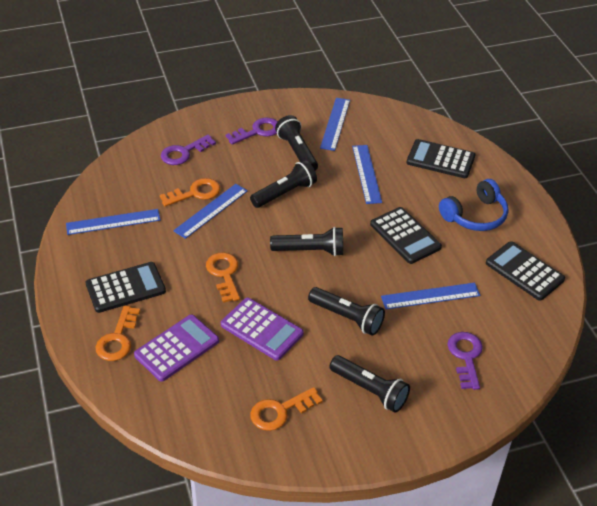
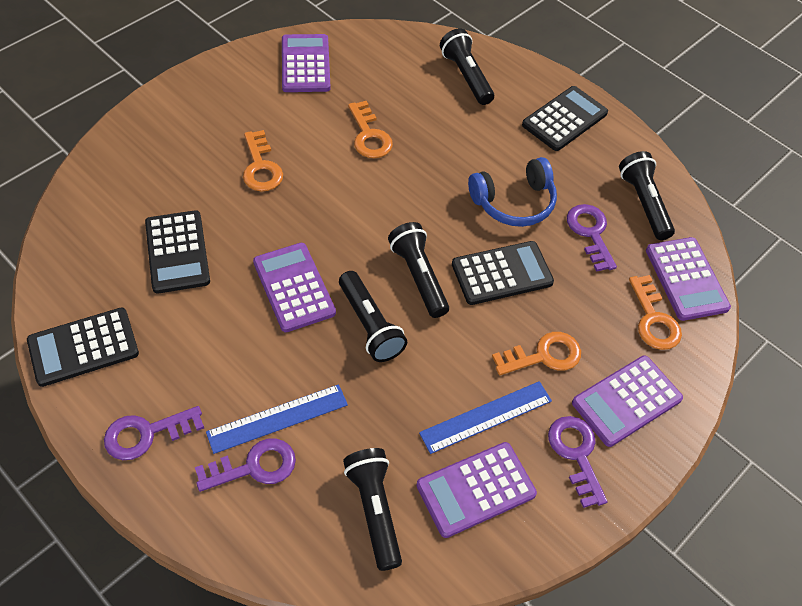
blue ruler: 5 -> 2
purple calculator: 2 -> 5
purple key: 3 -> 4

